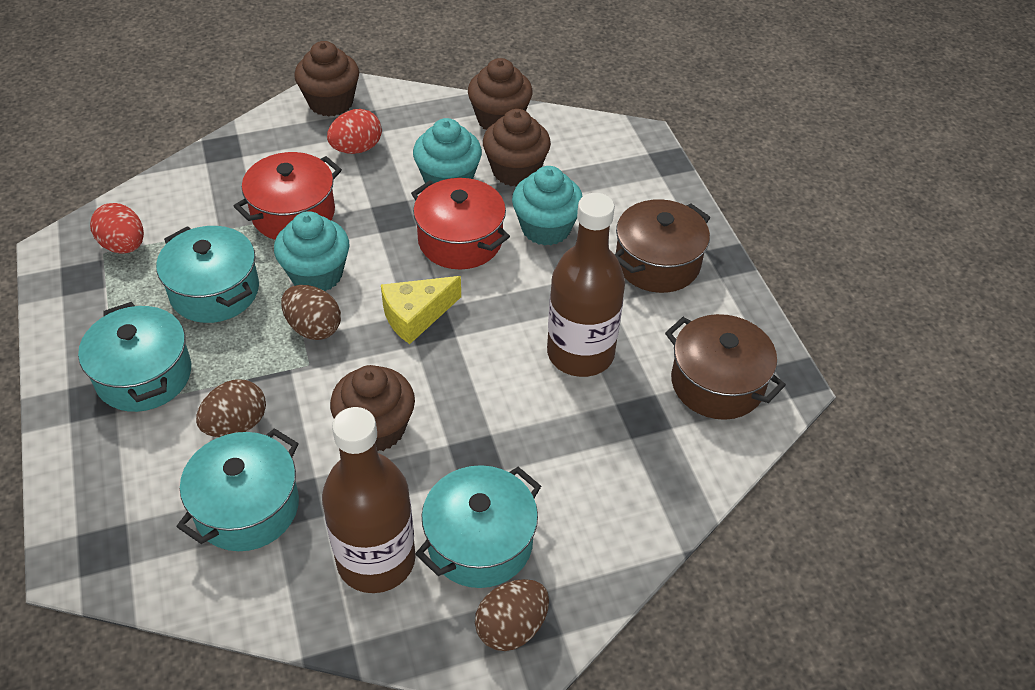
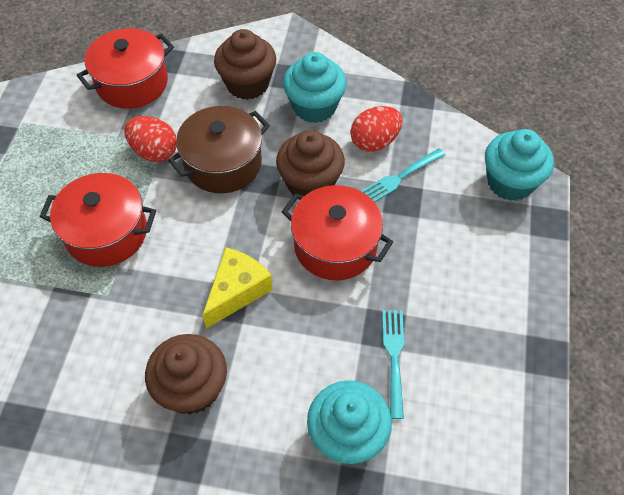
brown bottle: 2 -> 0
brown cupcake: 4 -> 3
brown egg: 3 -> 0
brown pot: 2 -> 1
red pot: 2 -> 3
turquoise fork: 0 -> 2
turquoise pot: 4 -> 0

